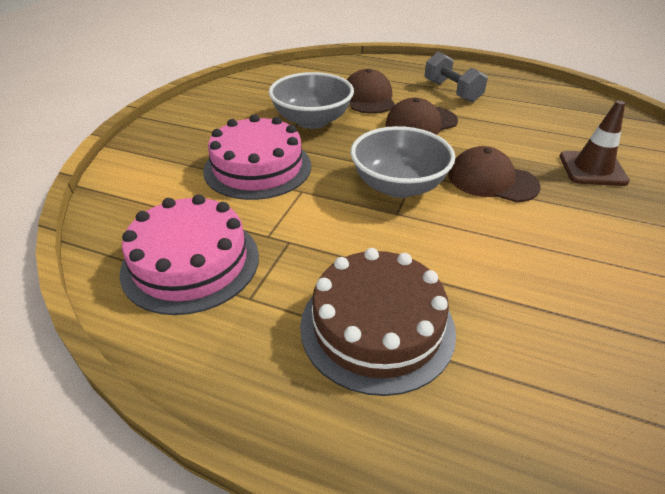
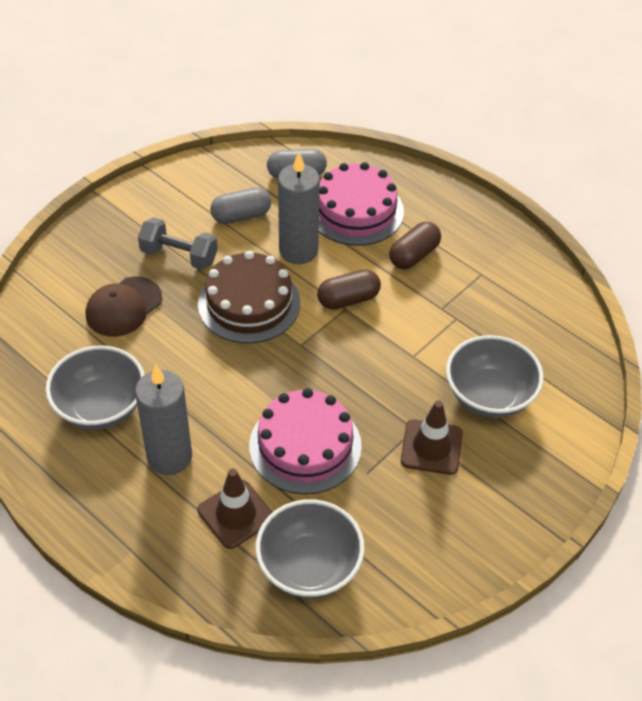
brown cap: 3 -> 1
brown capsule: 0 -> 2
brown traffic cone: 1 -> 2
grey bowl: 2 -> 3
grey candle: 0 -> 2
grey capsule: 0 -> 2

